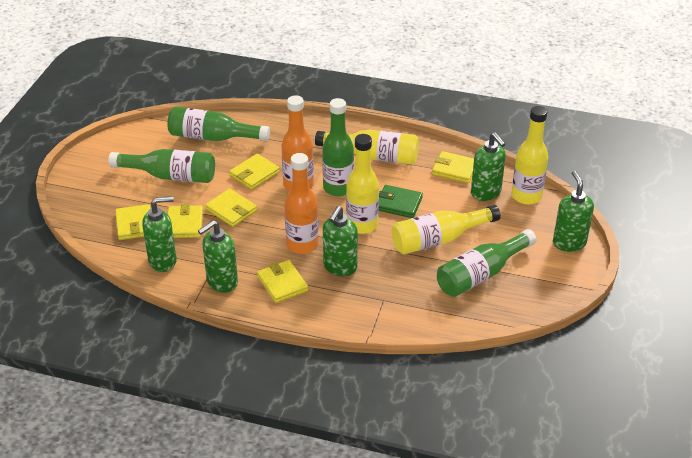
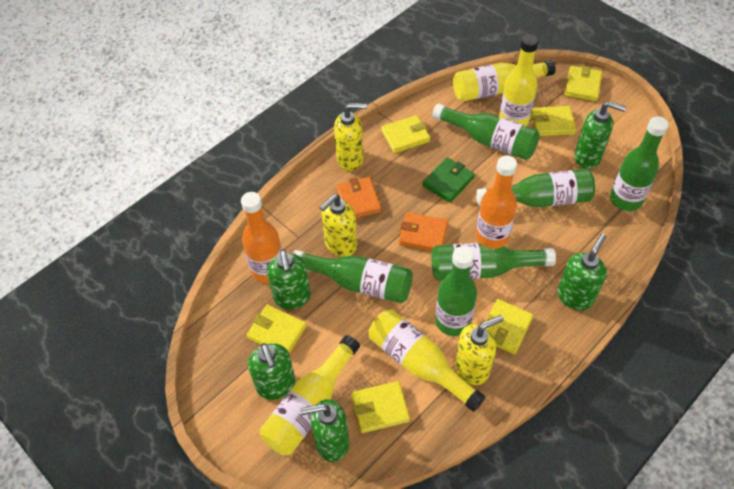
green bottle: 4 -> 6
orange wallet: 0 -> 2
yellow soap dispenser: 0 -> 3

